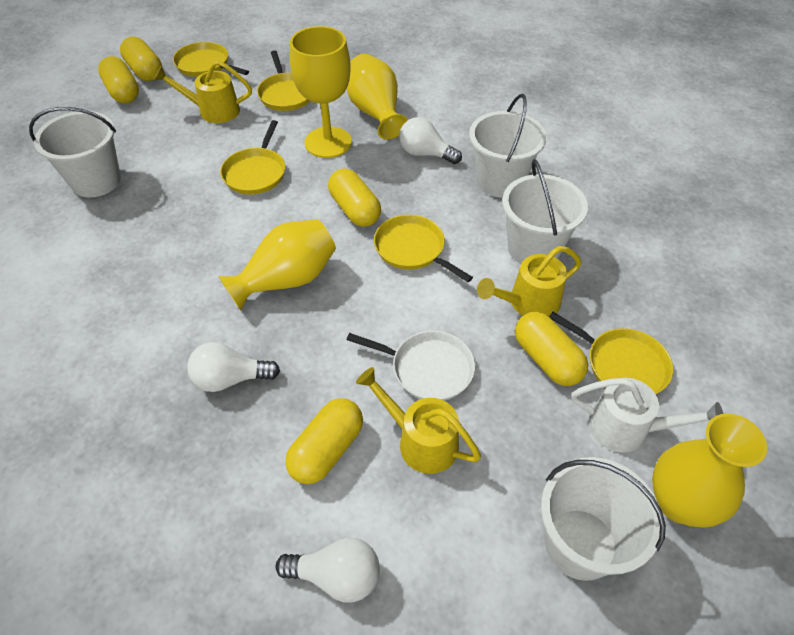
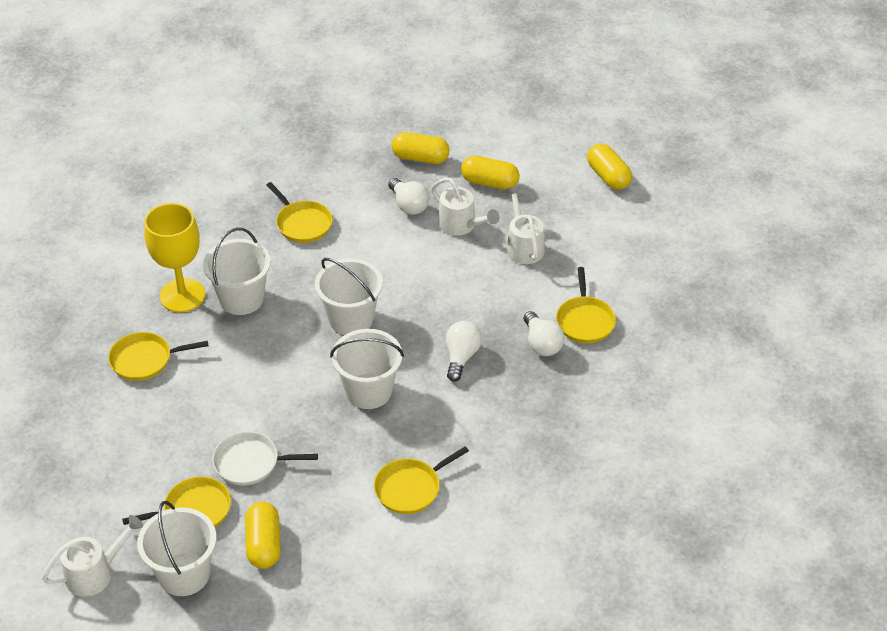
white watering can: 1 -> 3
yellow capsule: 5 -> 4
yellow vase: 3 -> 0
yellow watering can: 3 -> 0

